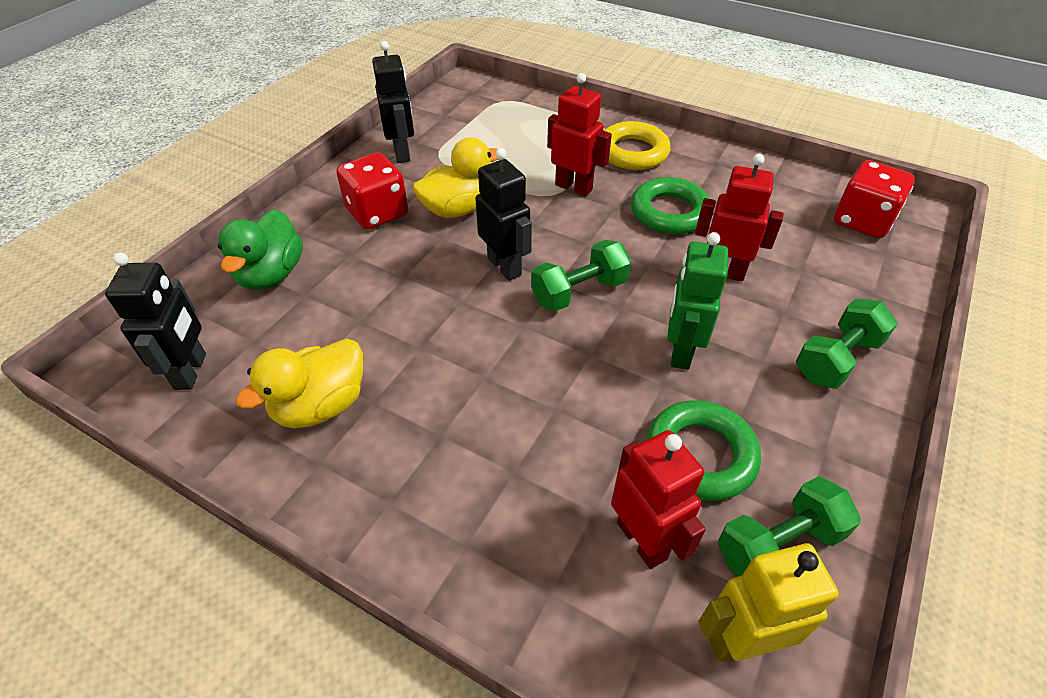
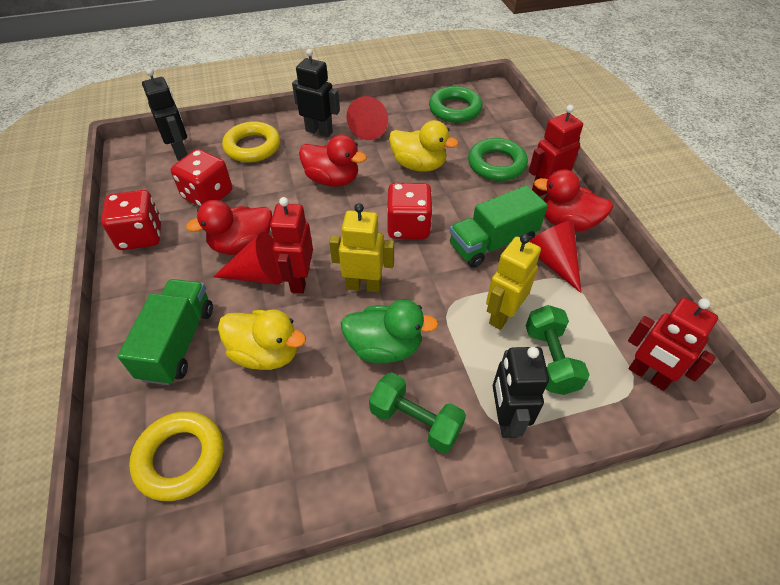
green dumbbell: 3 -> 2
green robot: 1 -> 0
green truck: 0 -> 2
red cone: 0 -> 3
red dice: 2 -> 3
red duck: 0 -> 3
yellow ring: 1 -> 2
yellow robot: 1 -> 2

